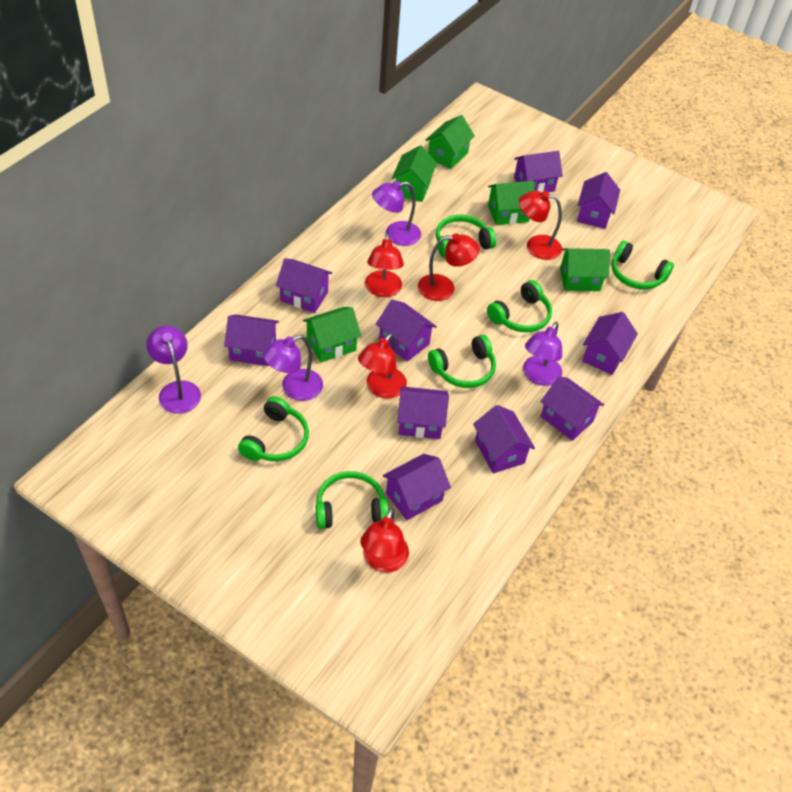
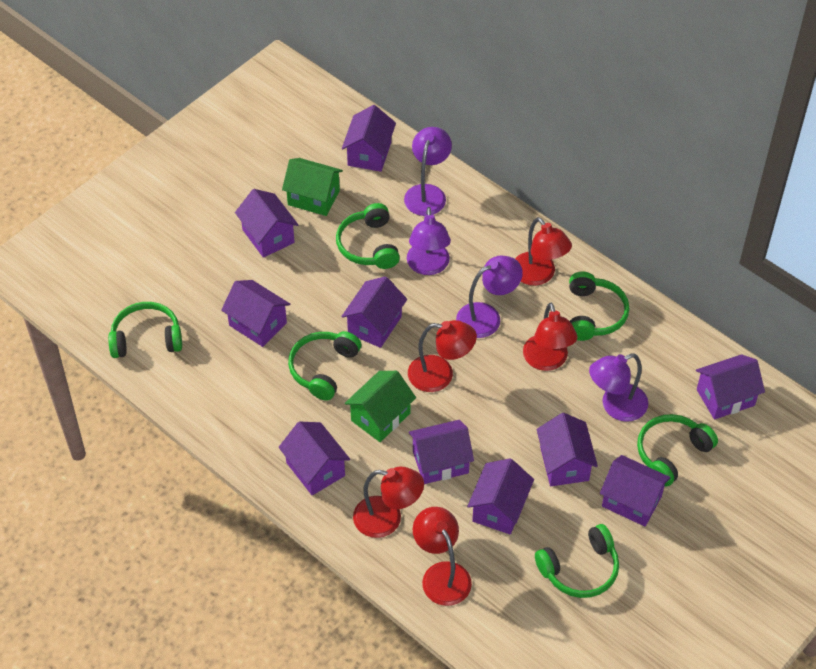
green house: 5 -> 2

